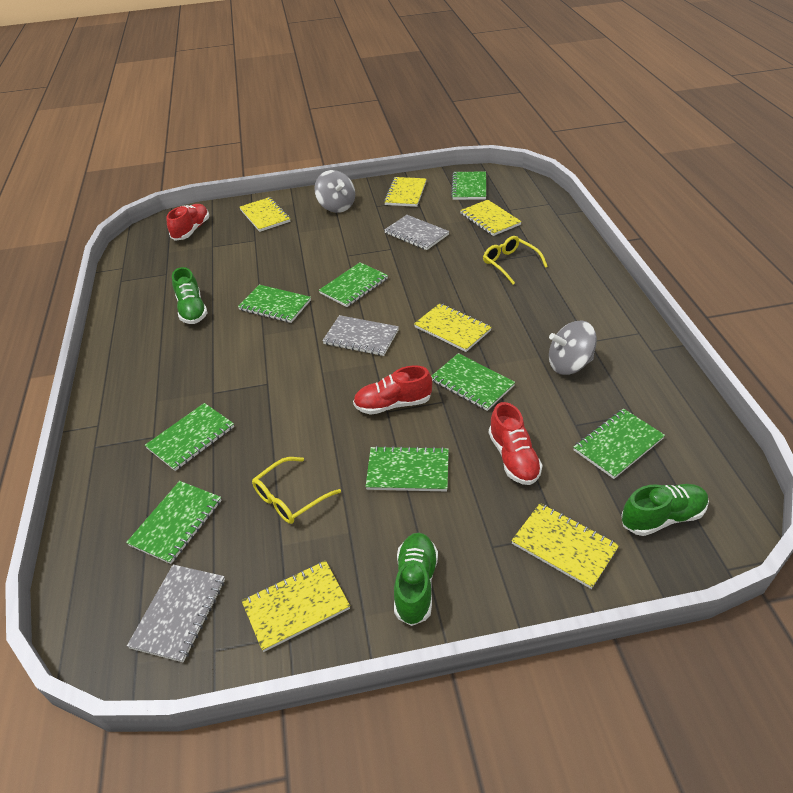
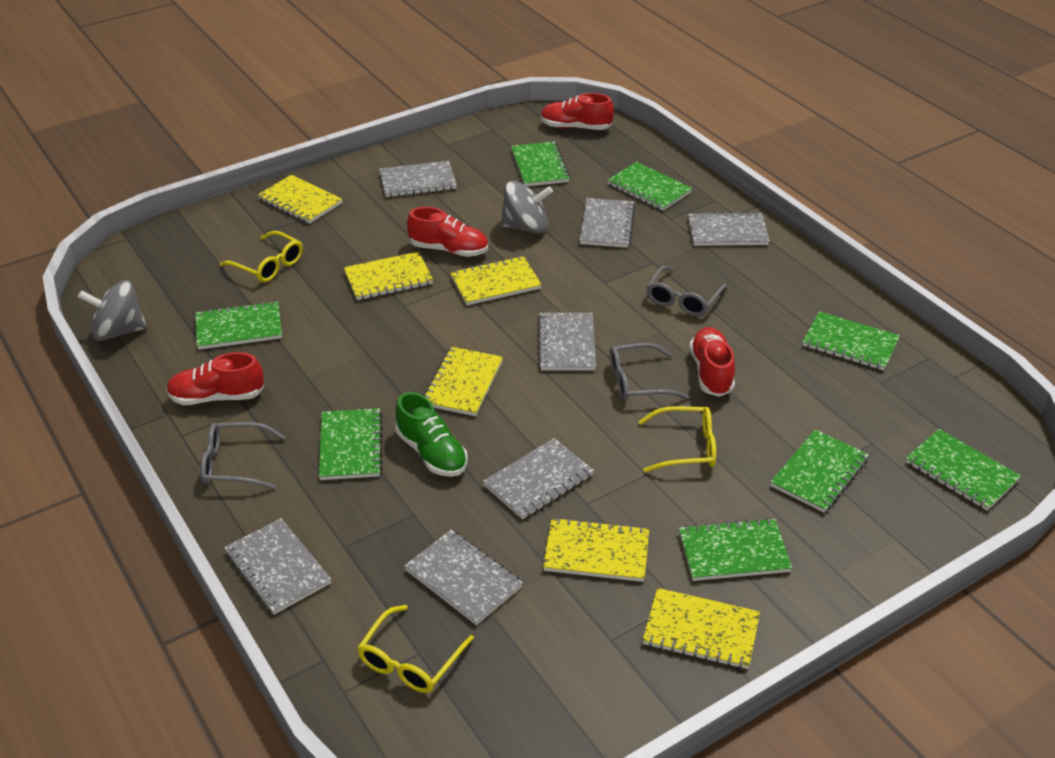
green shoe: 3 -> 1
grey glasses: 0 -> 3
grey notebook: 3 -> 7
red shoe: 3 -> 4
yellow glasses: 2 -> 3

